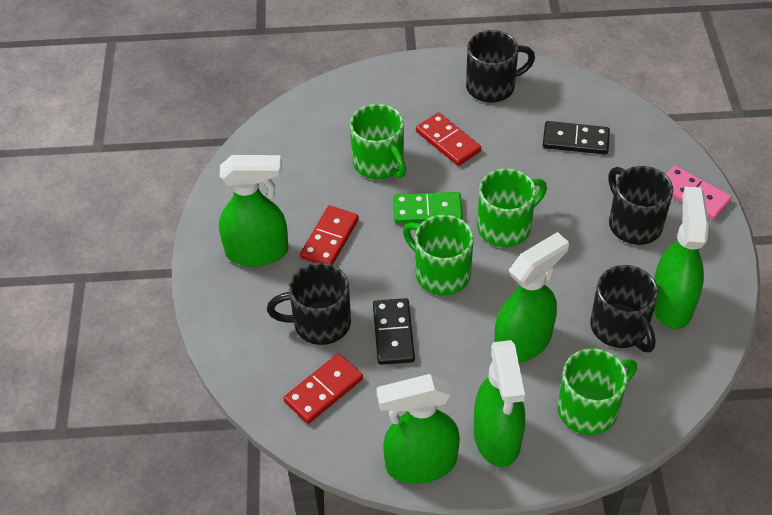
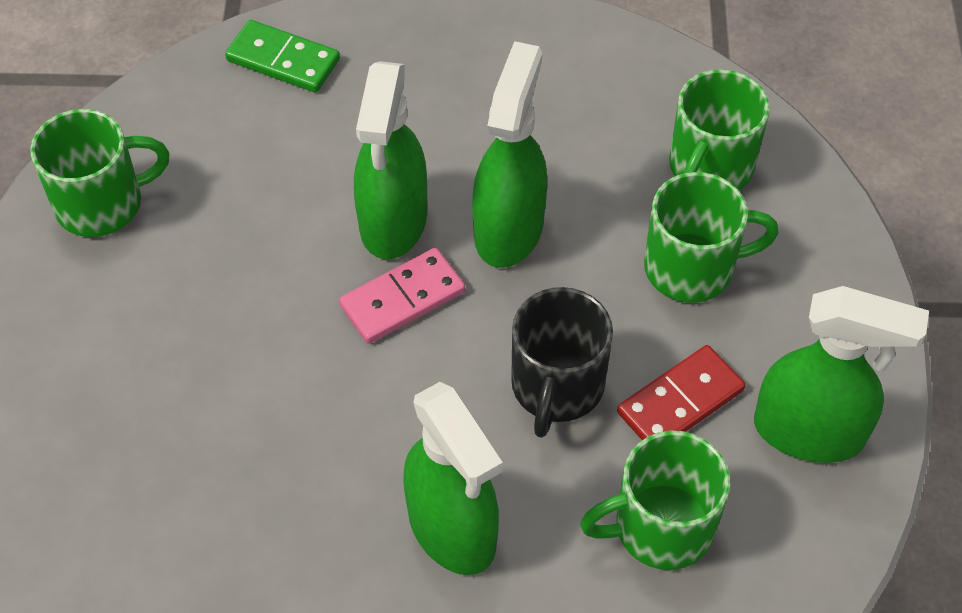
black domino: 2 -> 0
black mug: 4 -> 1
green spray bottle: 5 -> 4
red domino: 3 -> 1

